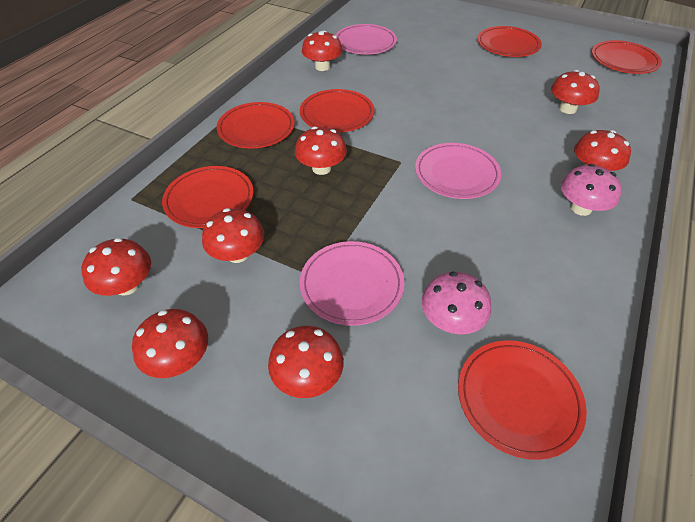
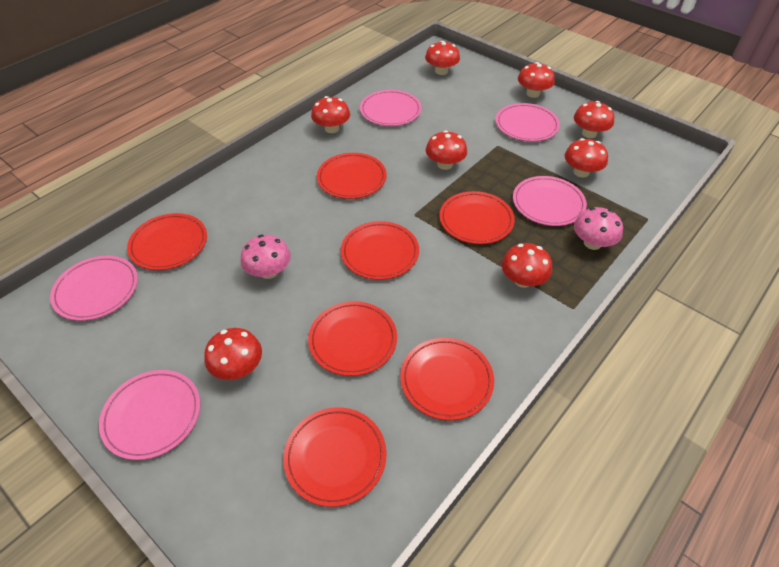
pink plate: 3 -> 5
red plate: 6 -> 7

